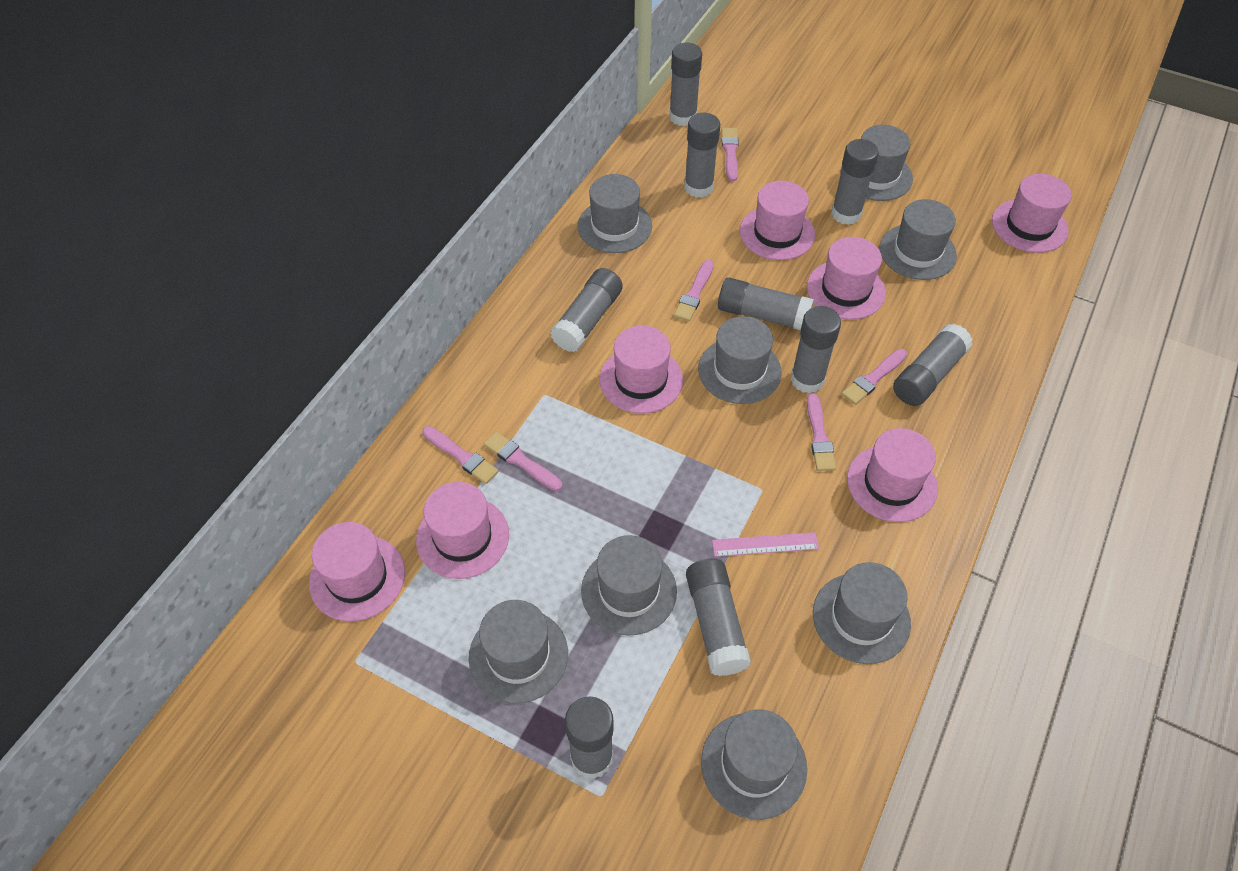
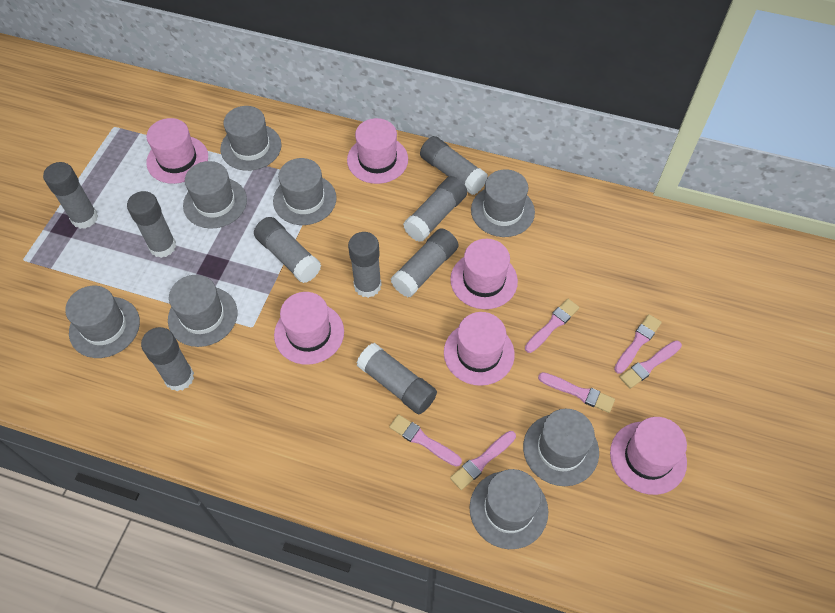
pink hat: 7 -> 6
pink ruler: 1 -> 0

